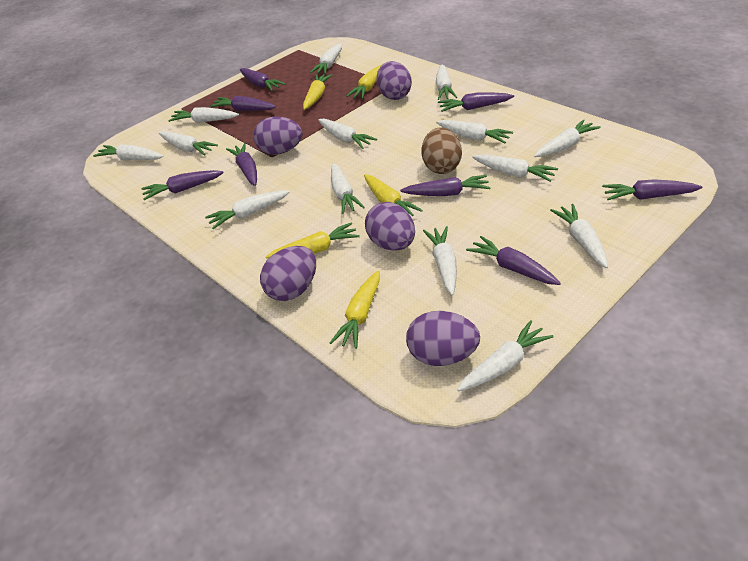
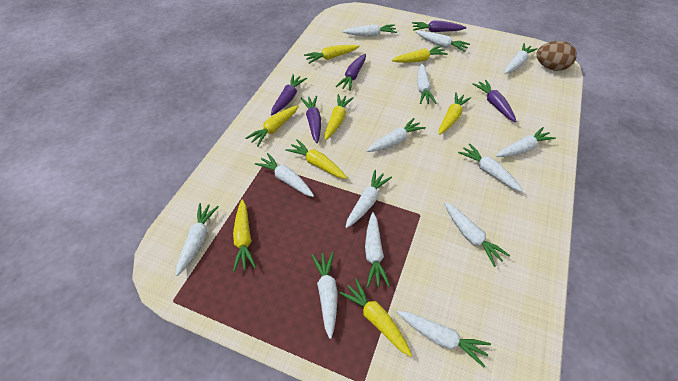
purple carrot: 8 -> 5
purple egg: 5 -> 0
yellow carrot: 5 -> 8

